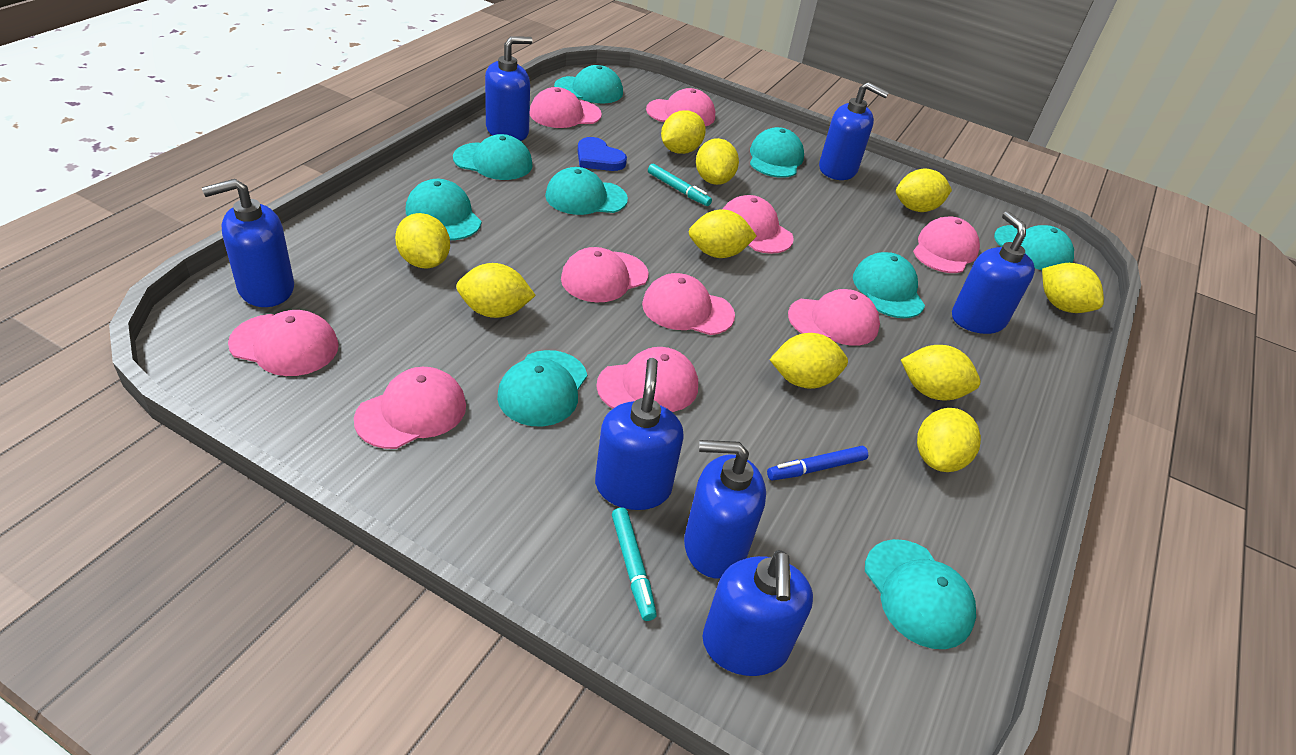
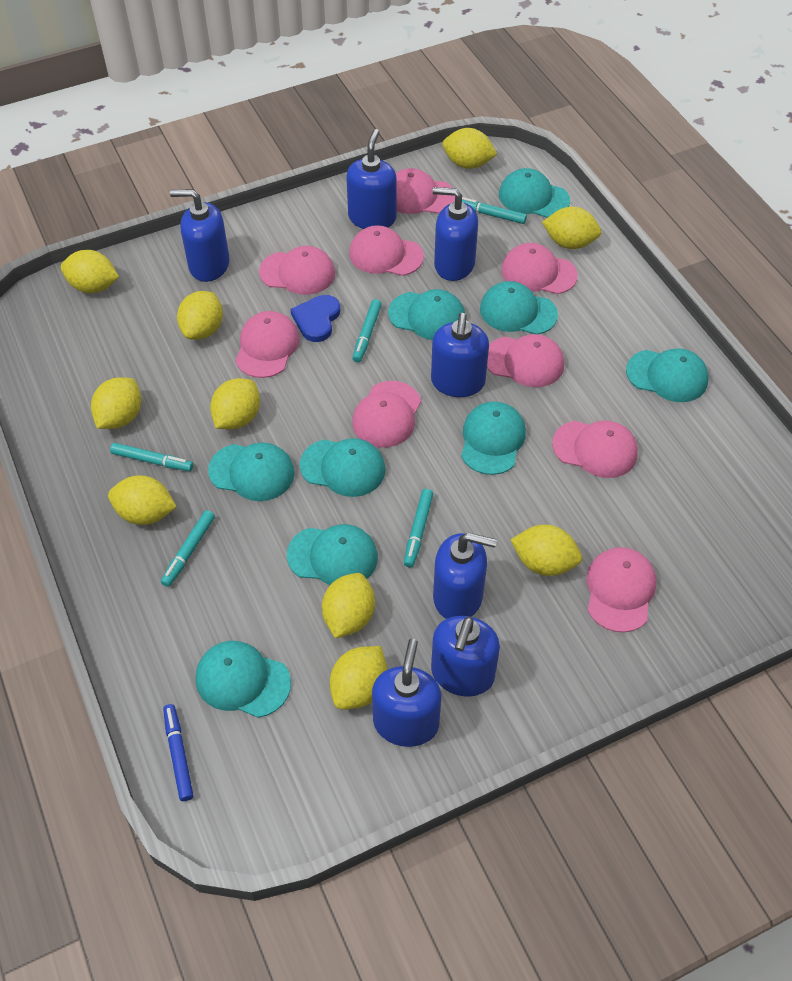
pink cap: 10 -> 9
turquoise marker: 2 -> 5

